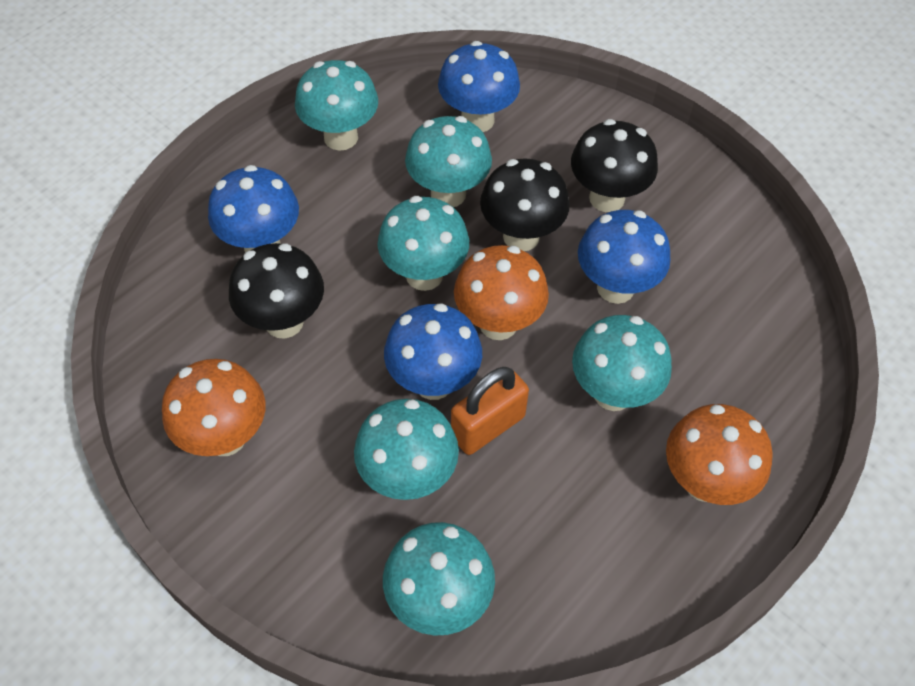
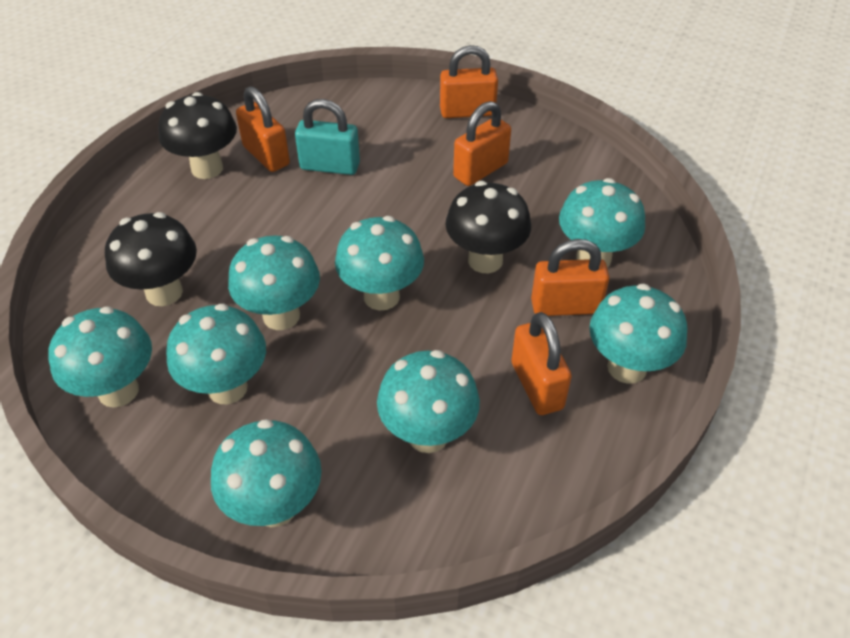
blue mushroom: 4 -> 0
orange mushroom: 3 -> 0
orange padlock: 1 -> 5
turquoise mushroom: 6 -> 8
turquoise padlock: 0 -> 1

